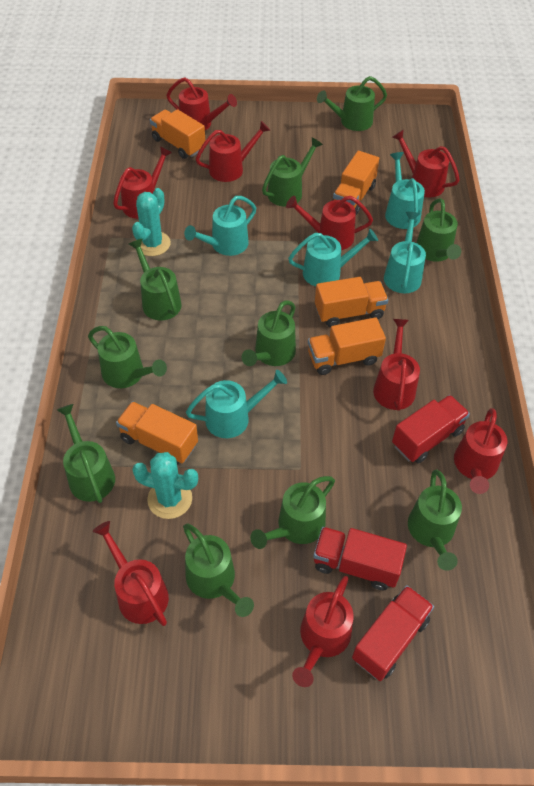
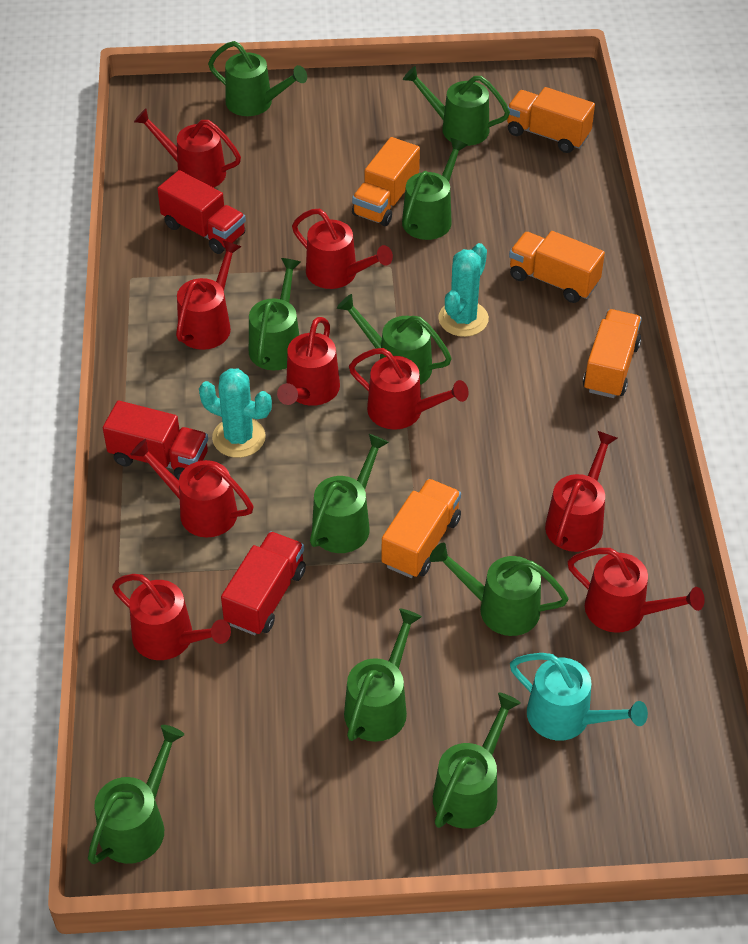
turquoise watering can: 5 -> 1

